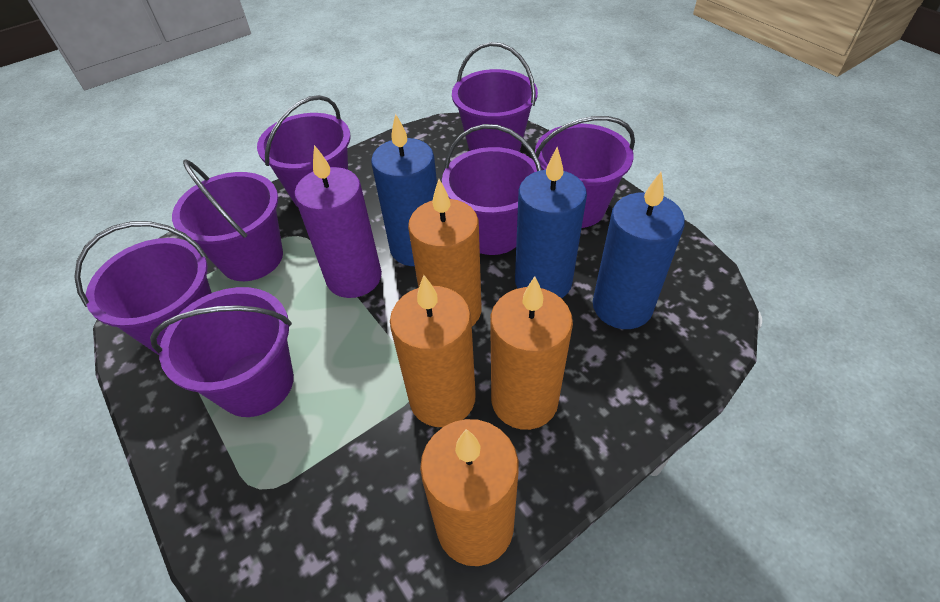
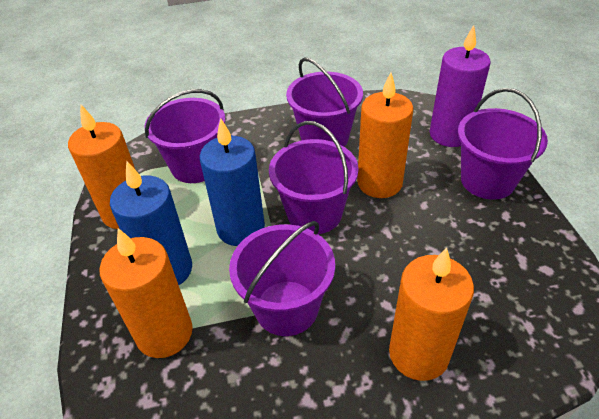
blue candle: 3 -> 2
purple bucket: 7 -> 5

